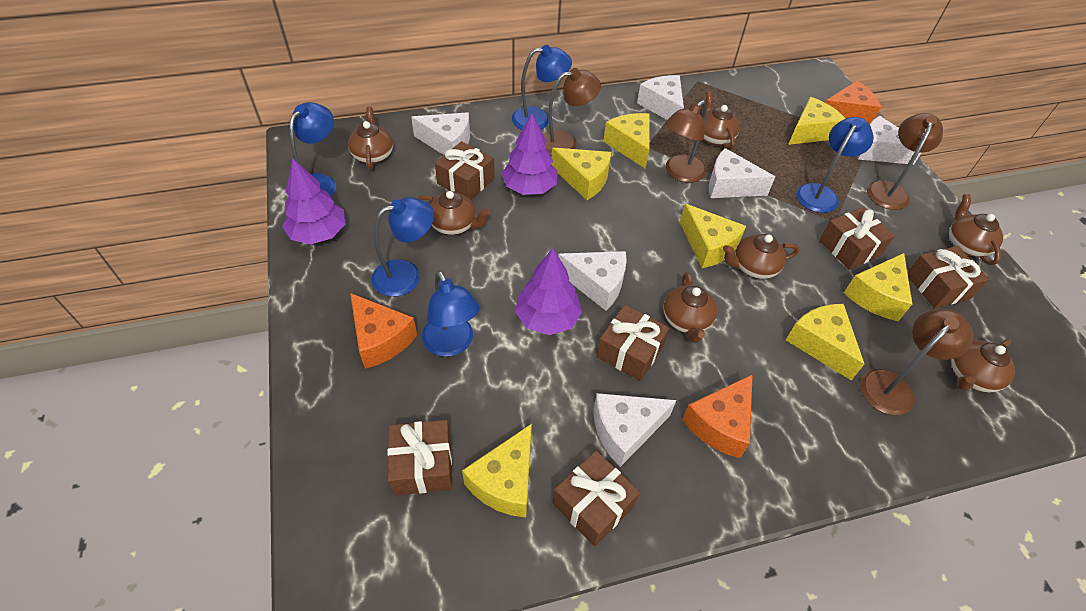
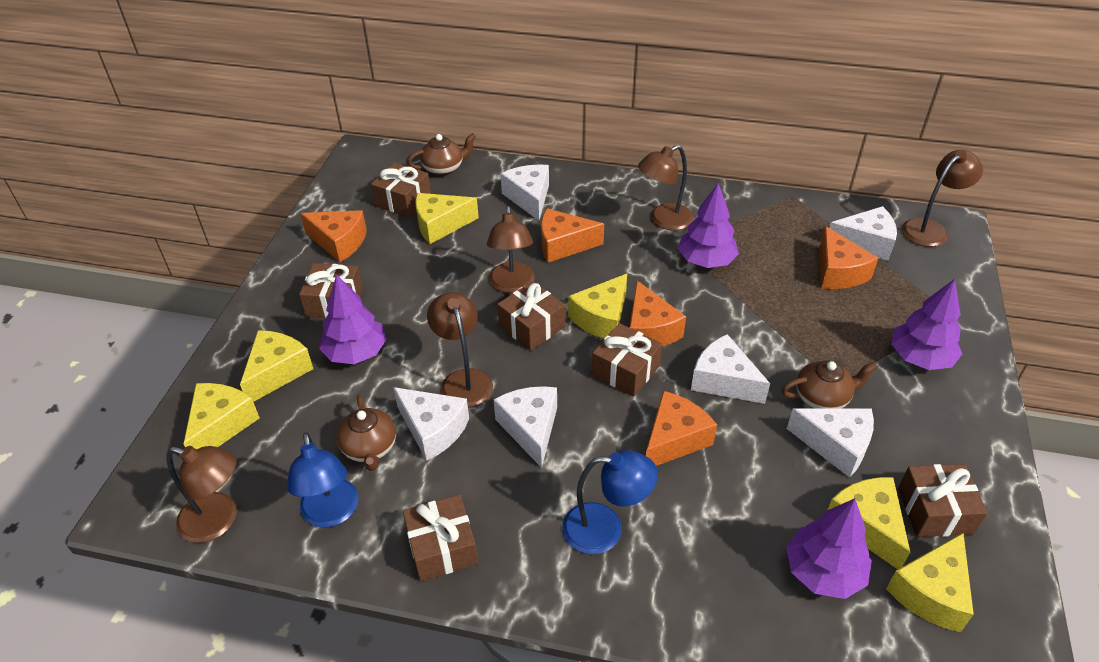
blue lamp: 5 -> 2
brown lamp: 4 -> 5
brown teapot: 7 -> 3
orange cheese: 3 -> 5
purple tree: 3 -> 4
yellow cheese: 7 -> 6

